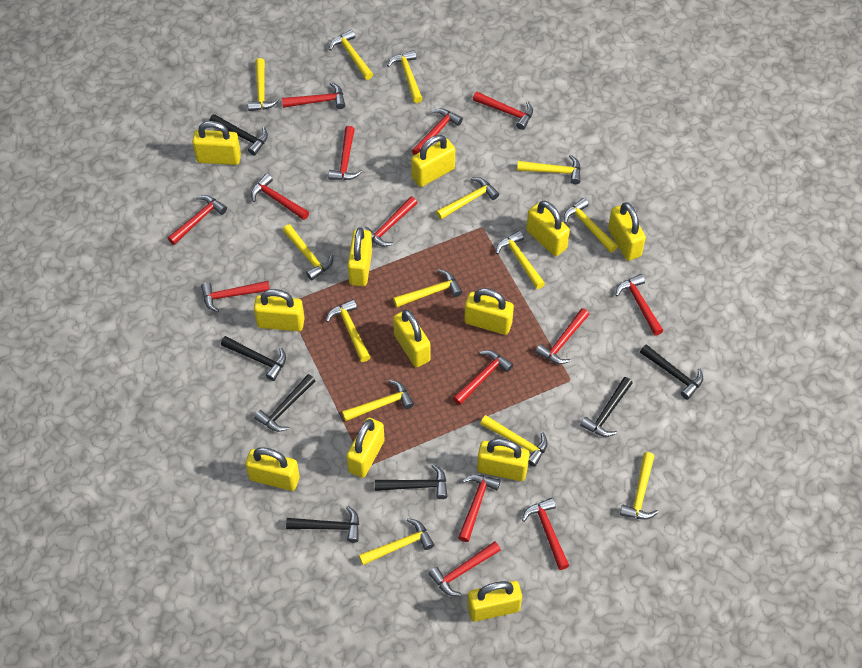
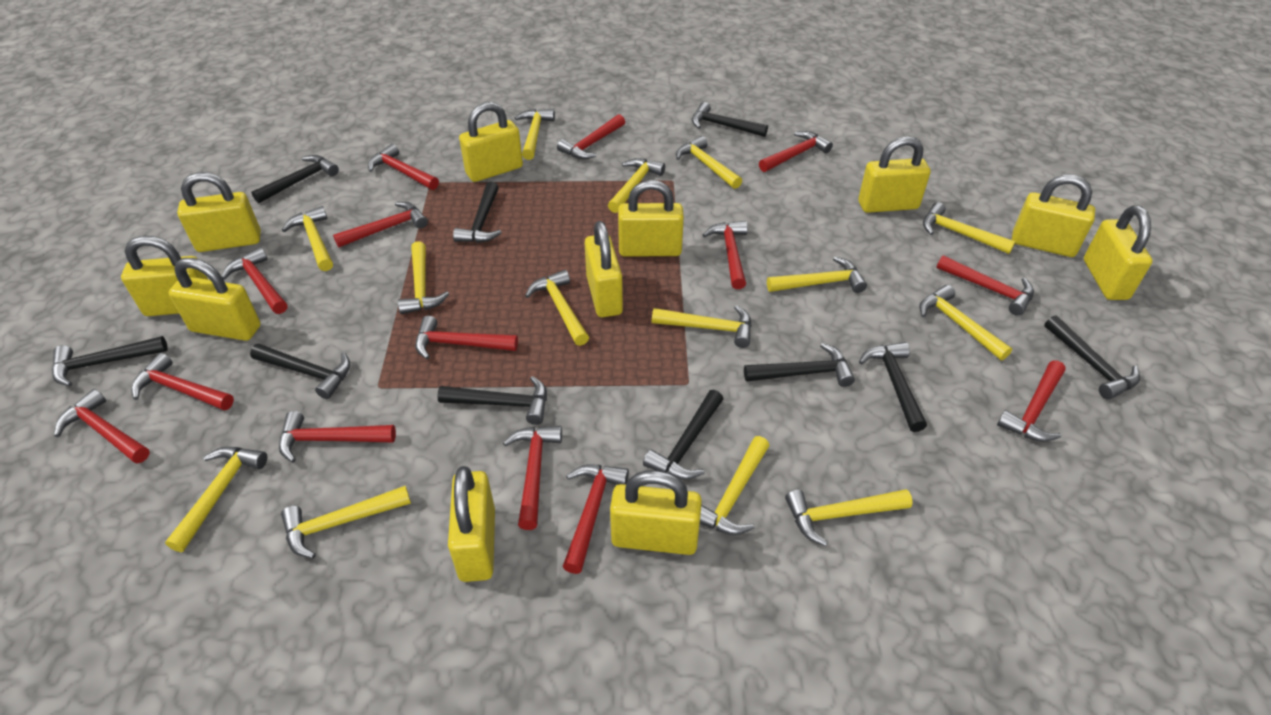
black hammer: 7 -> 10
yellow padlock: 12 -> 11

